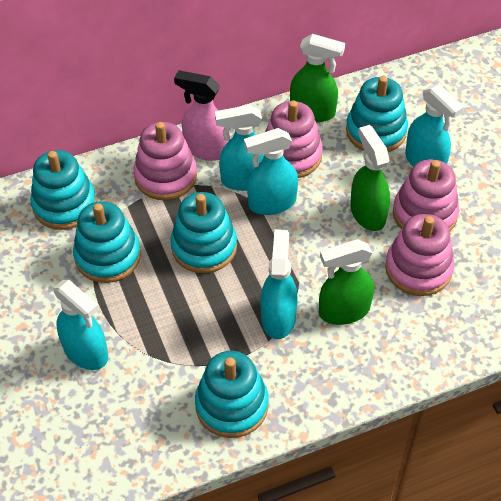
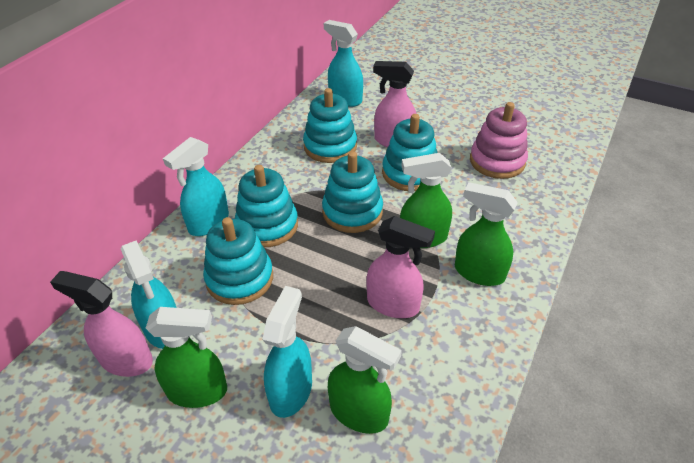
green spray bottle: 3 -> 4
pink spray bottle: 1 -> 3
pink stacking toy: 4 -> 1
turquoise spray bottle: 5 -> 4

